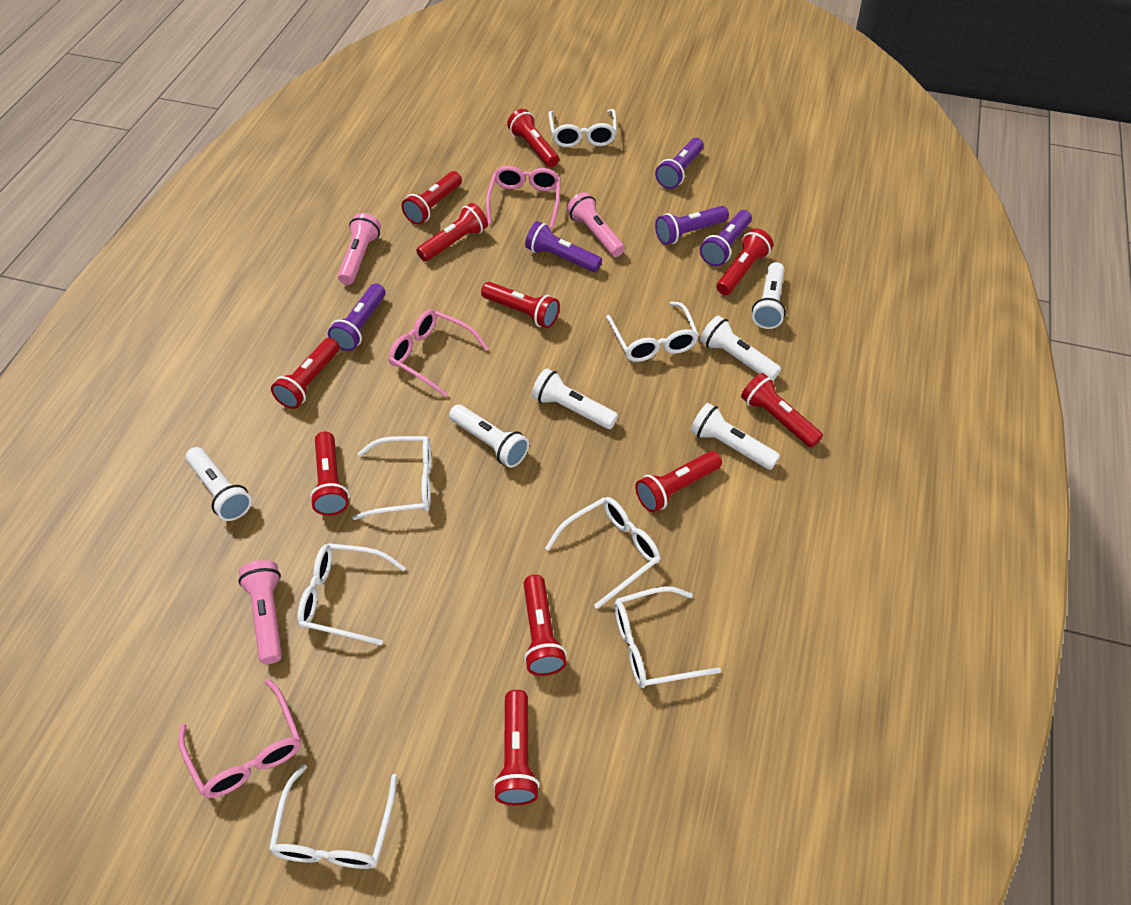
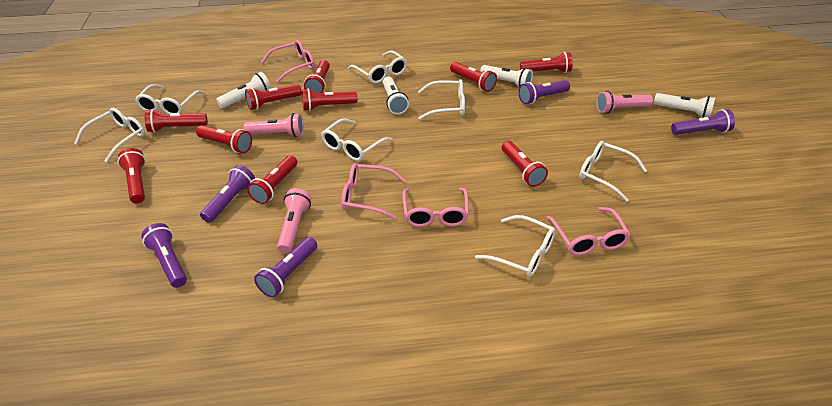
pink glasses: 3 -> 4
red flashlight: 11 -> 10
white flashlight: 6 -> 4

